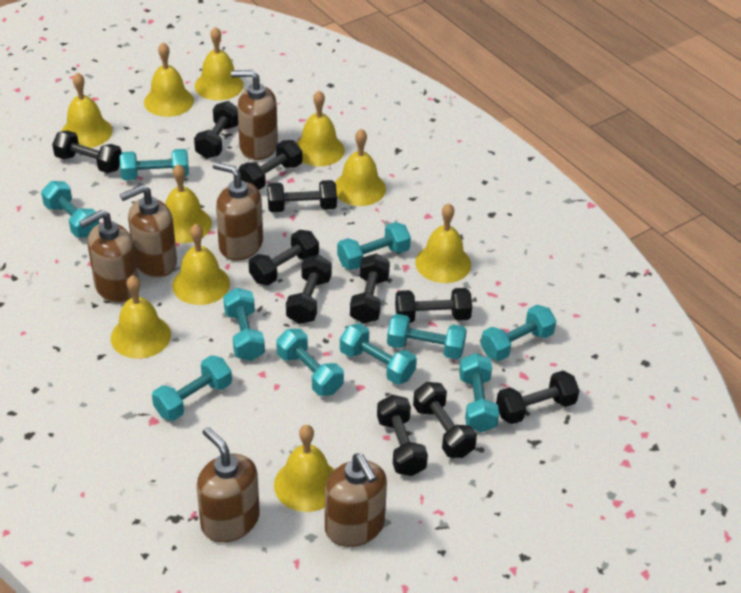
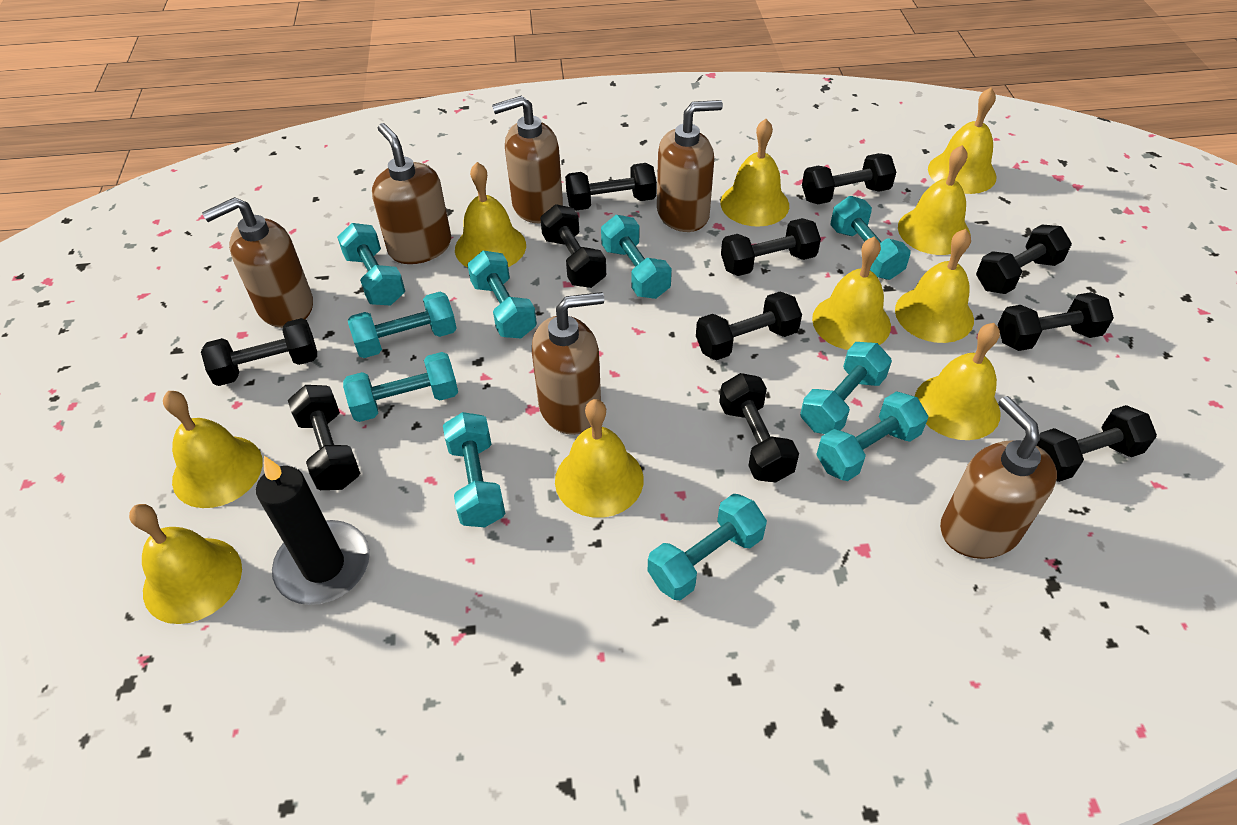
black candle: 0 -> 1

